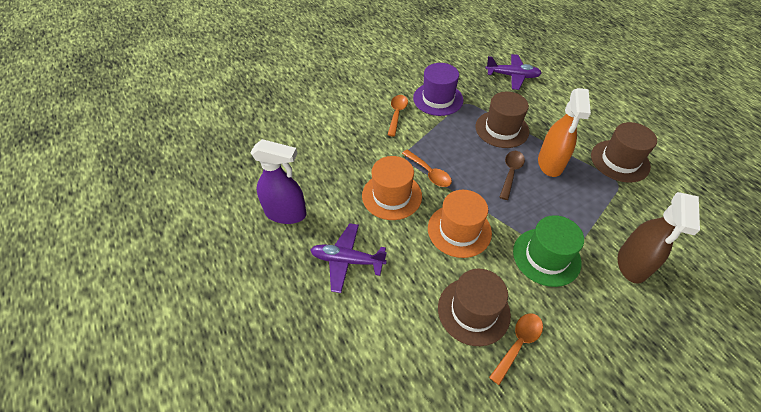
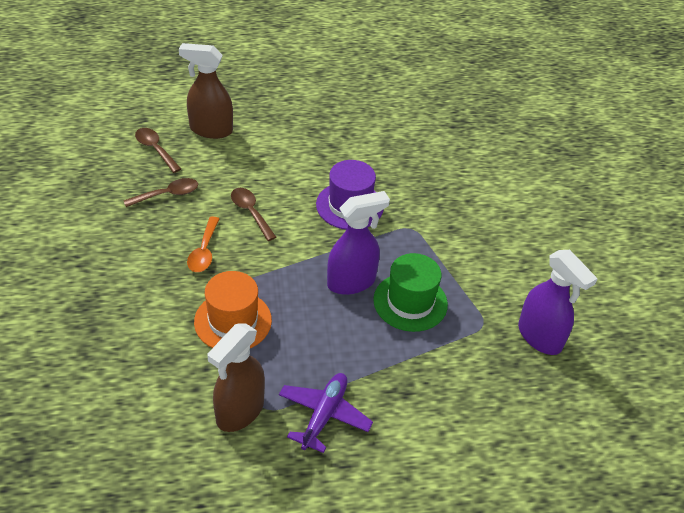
brown hat: 3 -> 0
brown spoon: 1 -> 3
brown spray bottle: 1 -> 2
orange hat: 2 -> 1
orange spoon: 3 -> 1
orange spray bottle: 1 -> 0
purple plane: 2 -> 1
purple spray bottle: 1 -> 2

